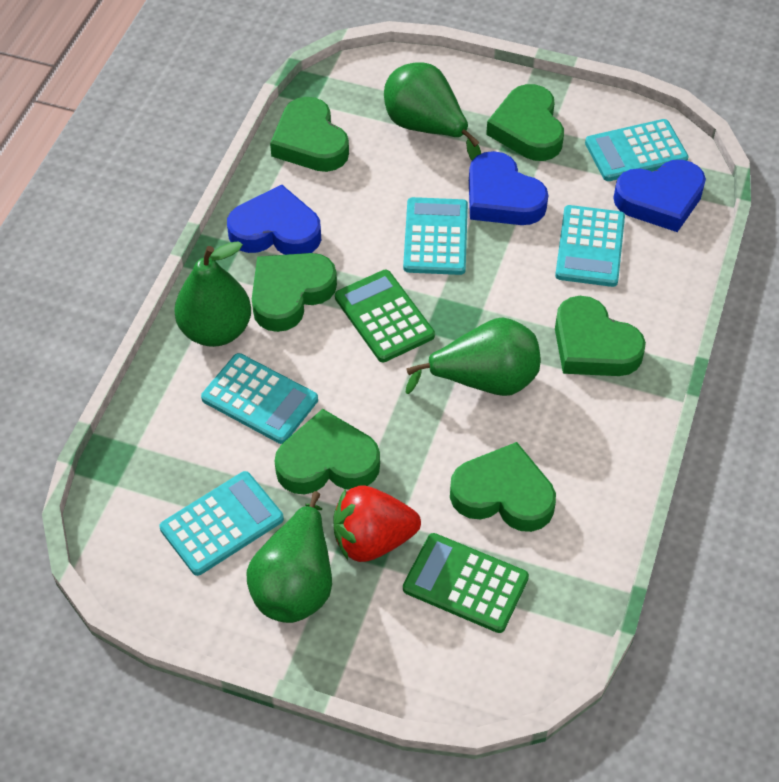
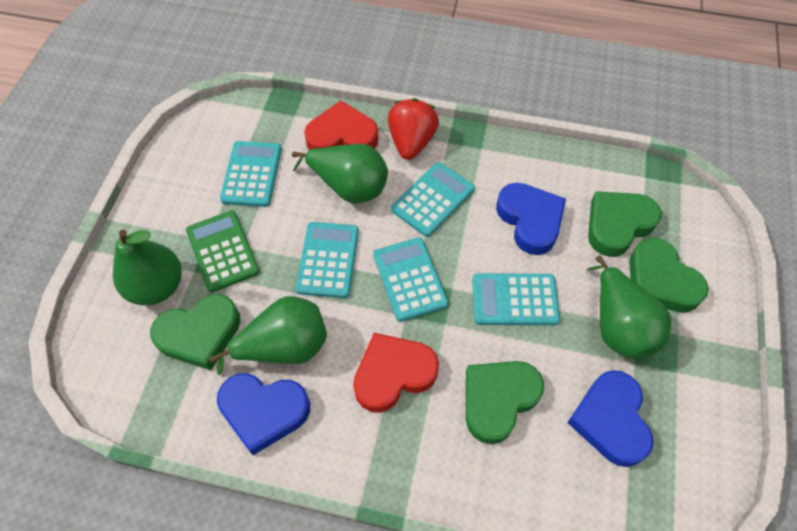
green calculator: 2 -> 1
green heart: 6 -> 4
red heart: 0 -> 2

